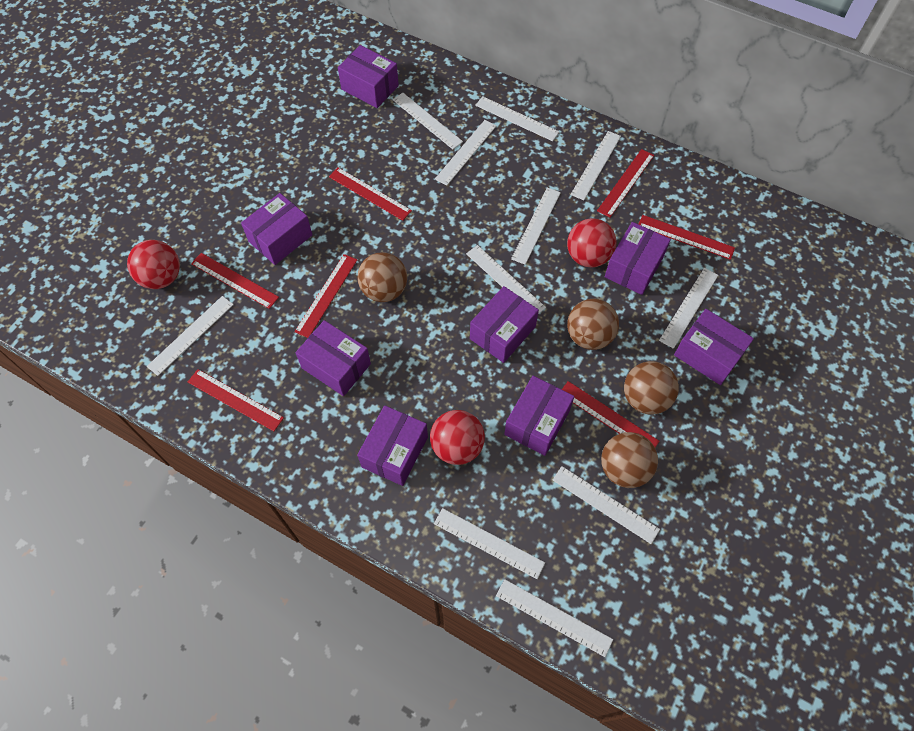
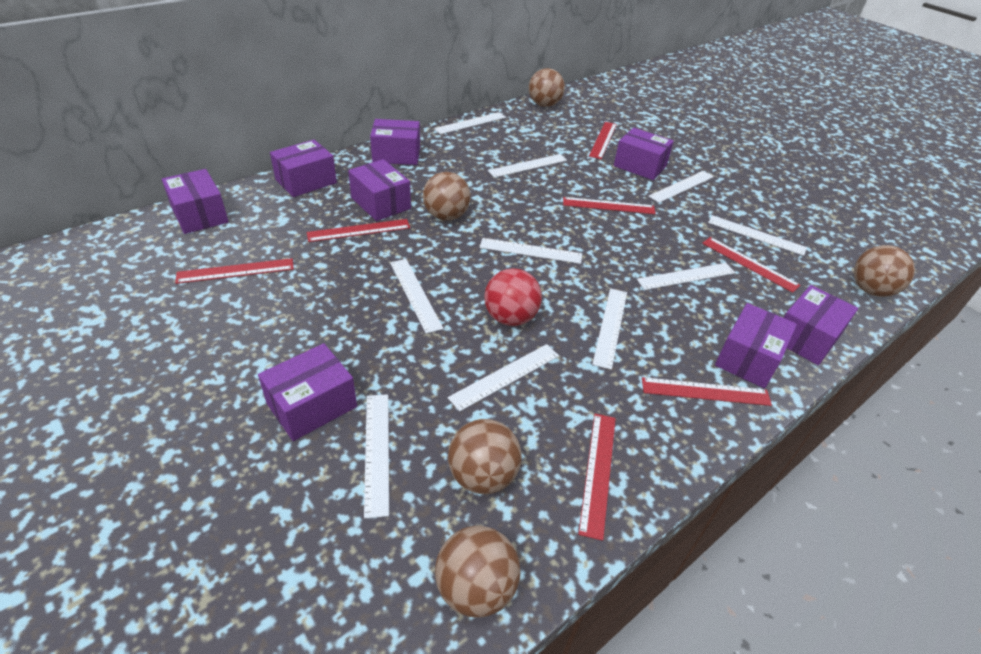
brown ball: 4 -> 5
red ball: 3 -> 1
white ruler: 11 -> 10

